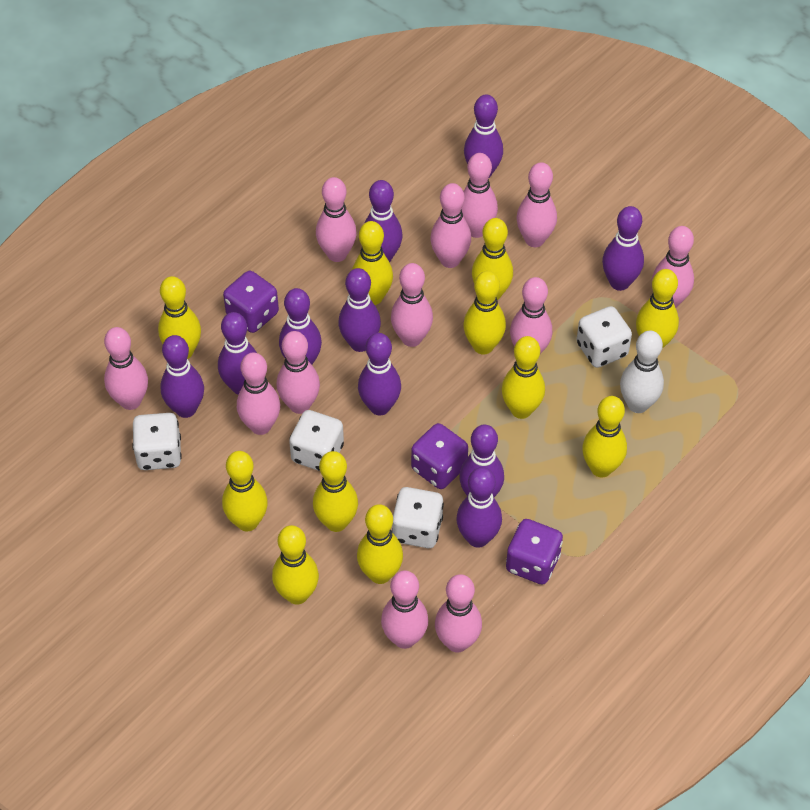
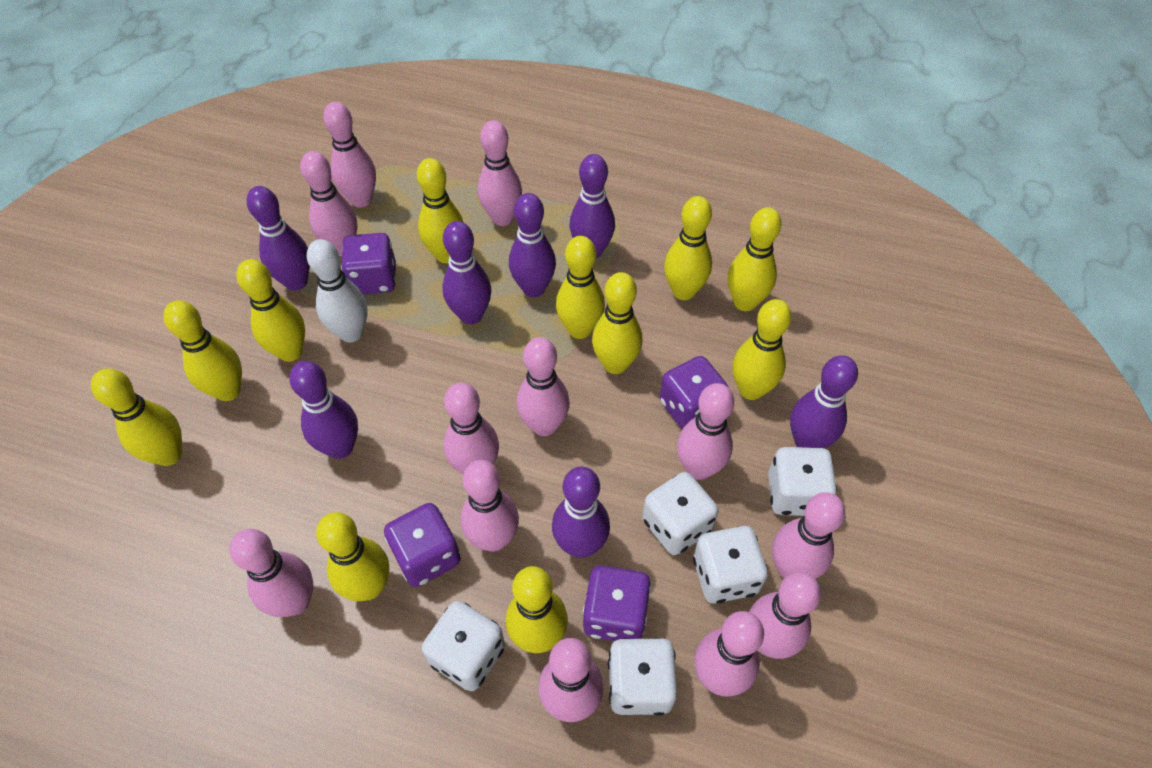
purple bowling pin: 10 -> 7
purple dice: 3 -> 4
white dice: 4 -> 5

